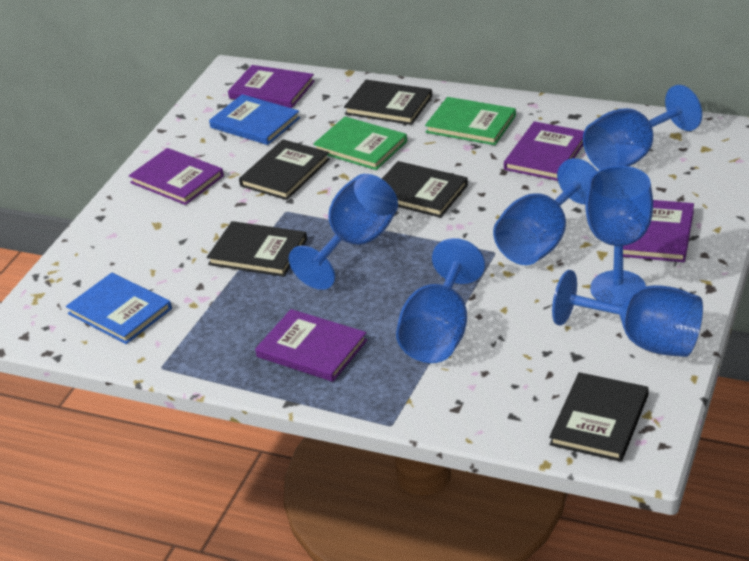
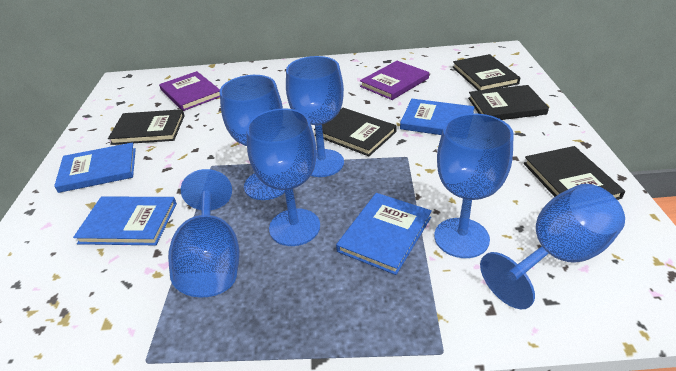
blue book: 2 -> 4
green book: 2 -> 0
purple book: 5 -> 2

